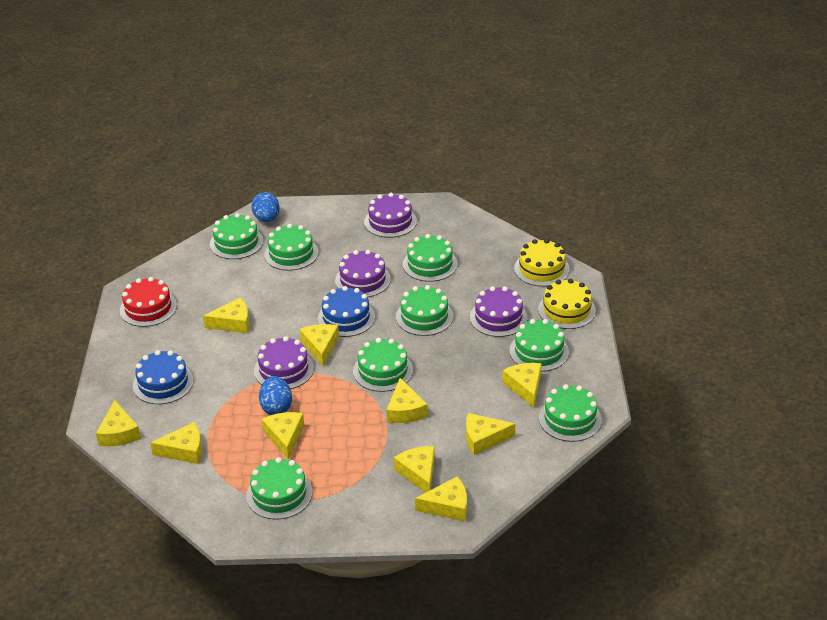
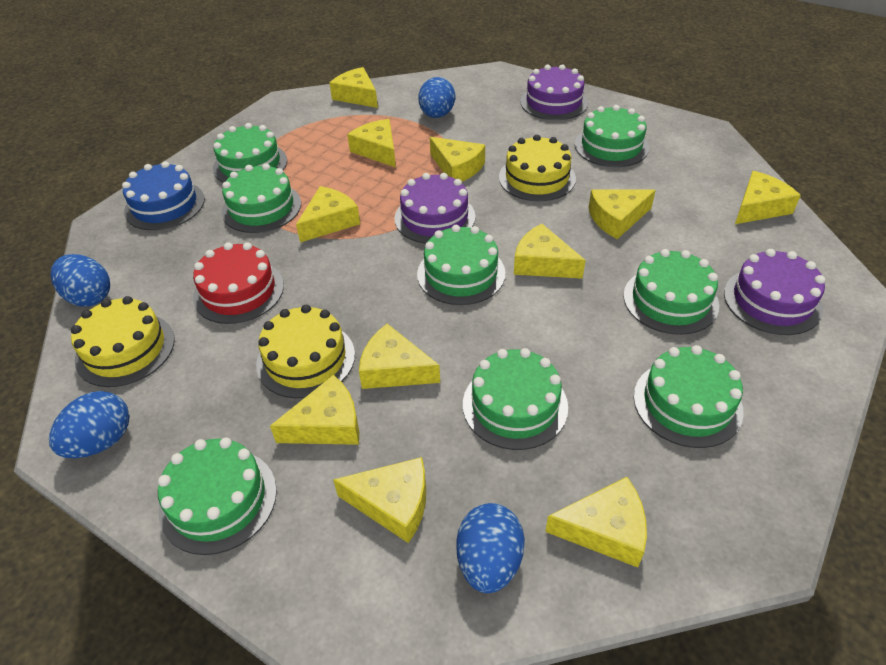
blue cake: 2 -> 1
blue egg: 2 -> 4
purple cake: 4 -> 3
yellow cake: 2 -> 3
yellow cheese: 10 -> 11

